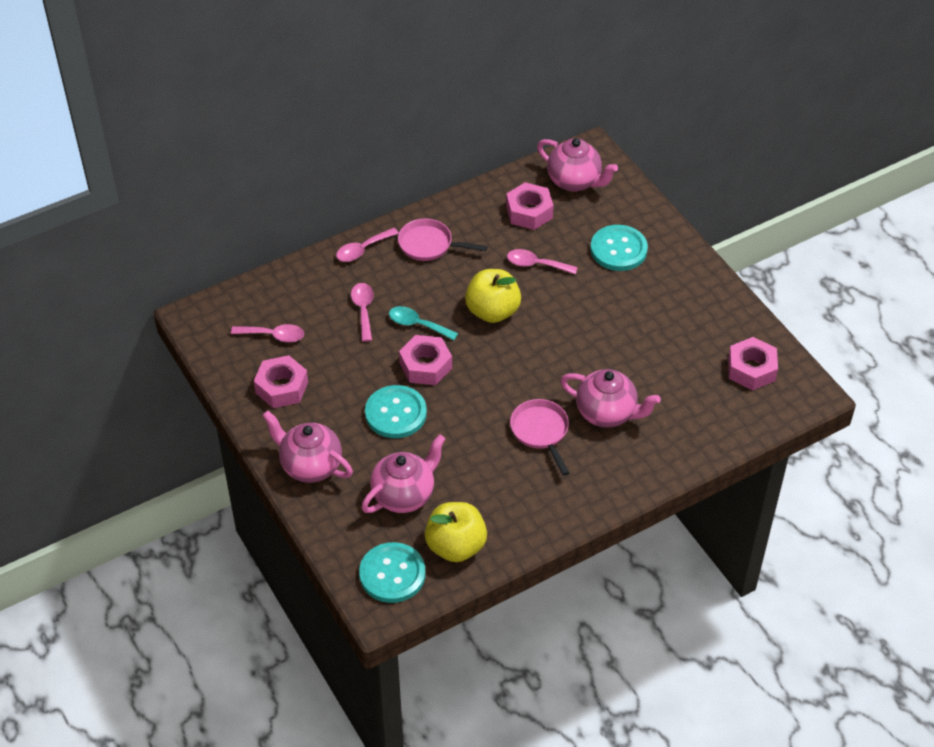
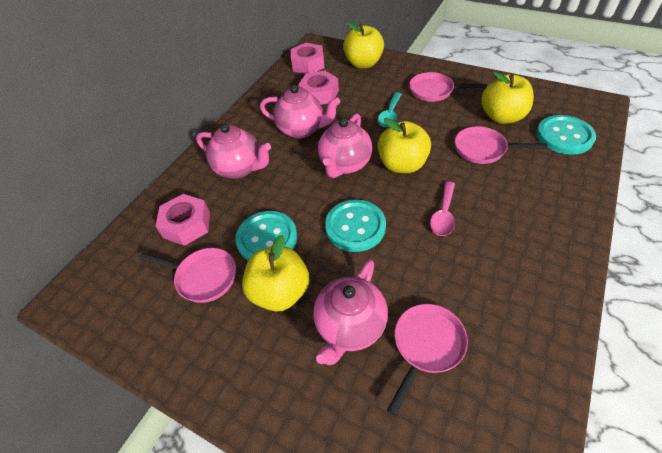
pink nut: 4 -> 3
pink pan: 2 -> 4
pink spoon: 4 -> 1
yellow apple: 2 -> 4

